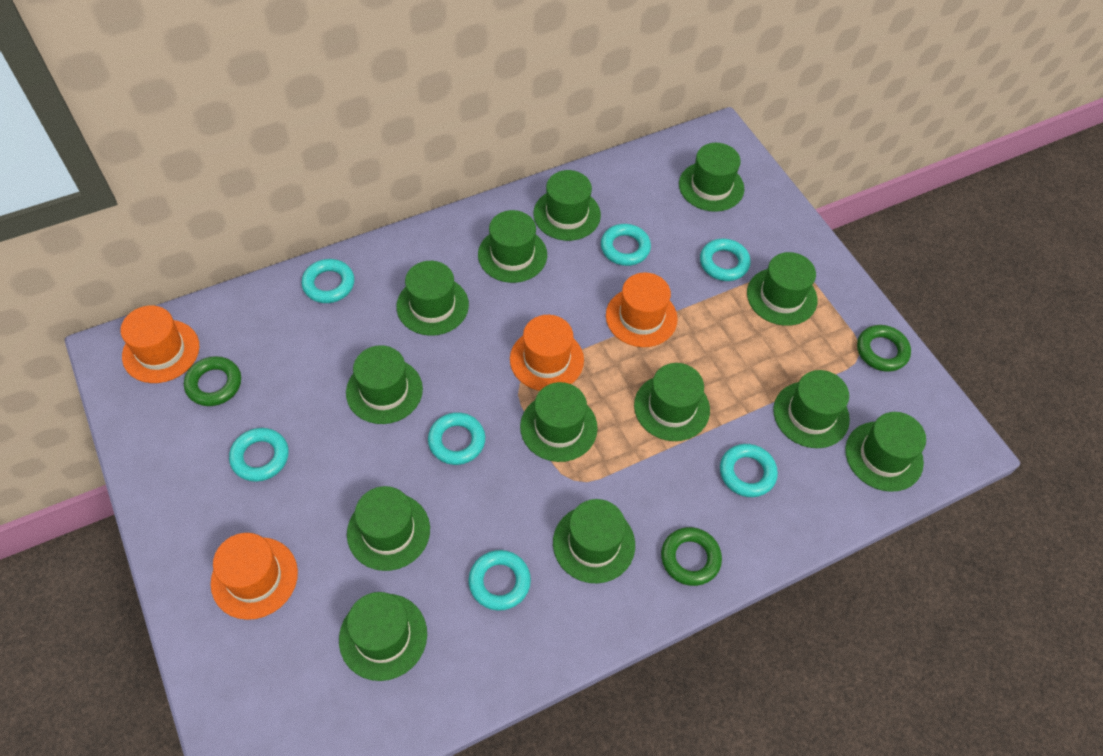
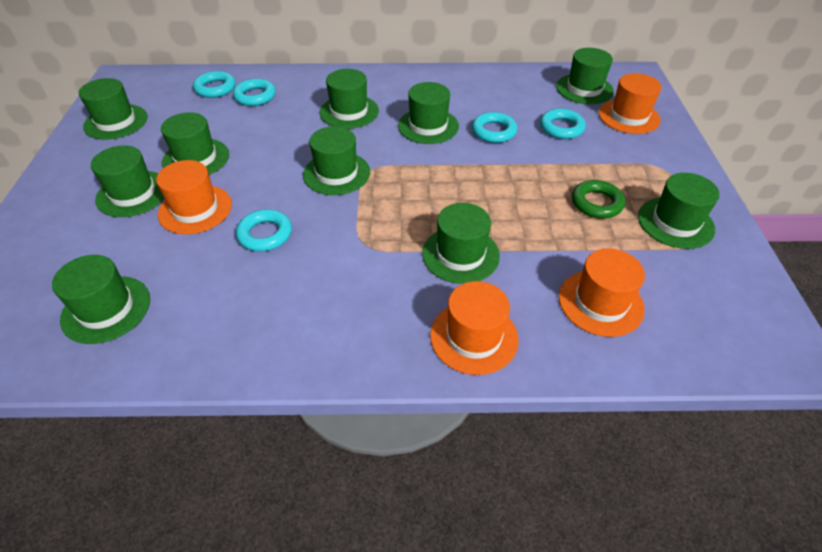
green hat: 13 -> 10
green ring: 3 -> 1
turquoise ring: 7 -> 5

